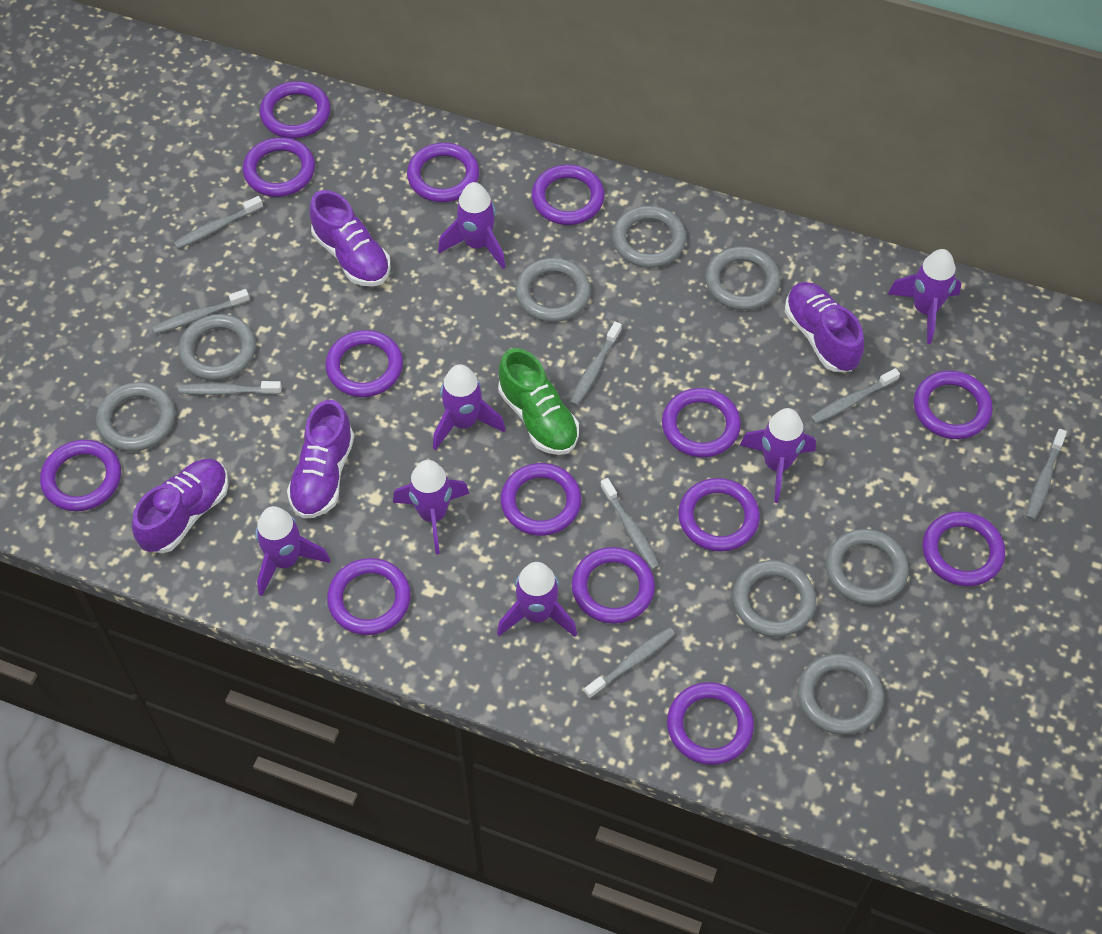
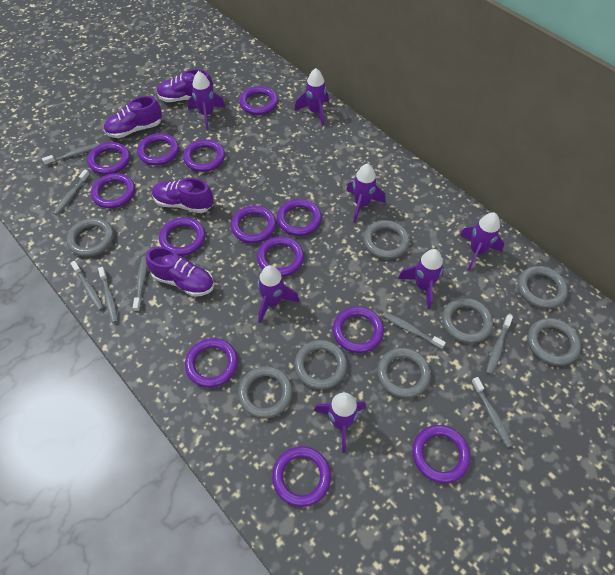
green shoe: 1 -> 0
purple ring: 14 -> 13

